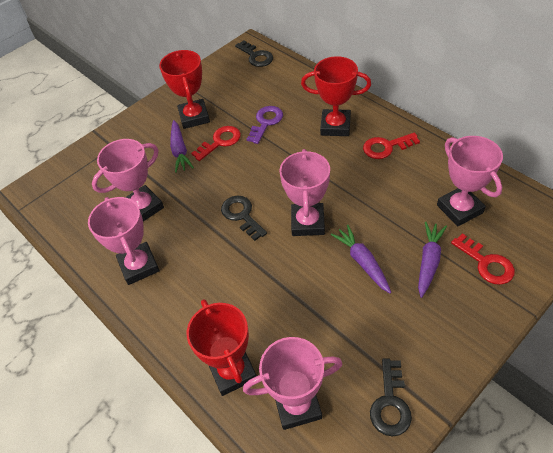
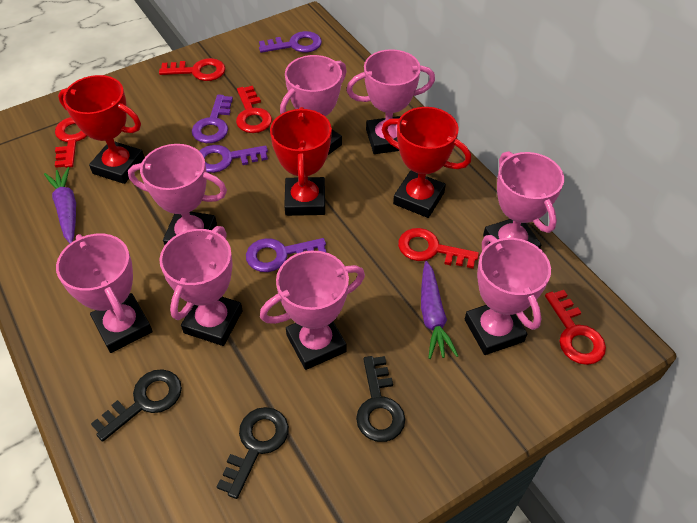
pink trophy: 5 -> 8
purple carrot: 3 -> 2
purple key: 1 -> 4
red key: 3 -> 5

